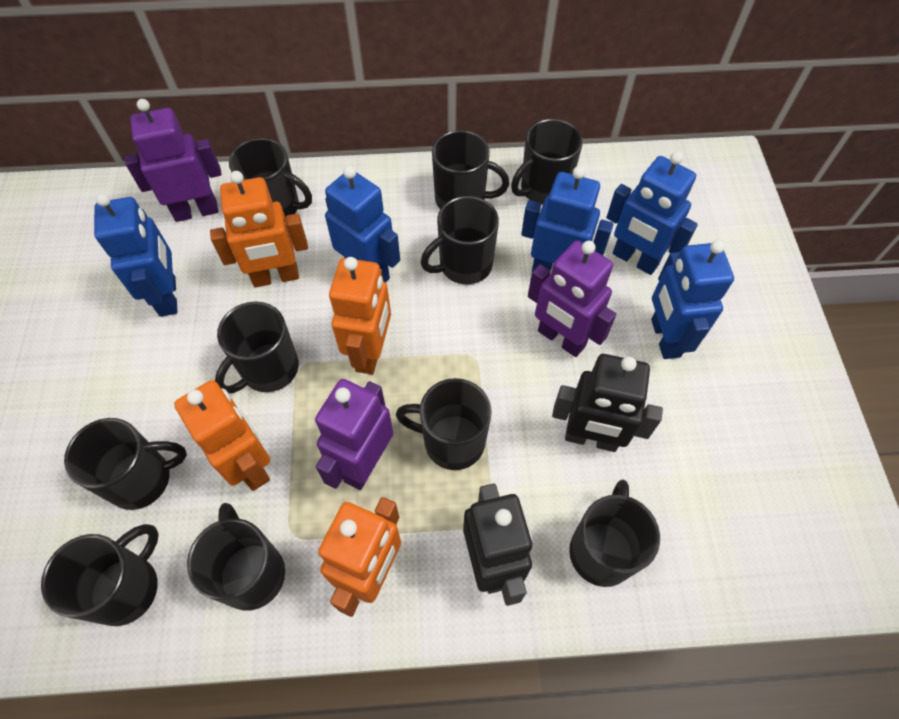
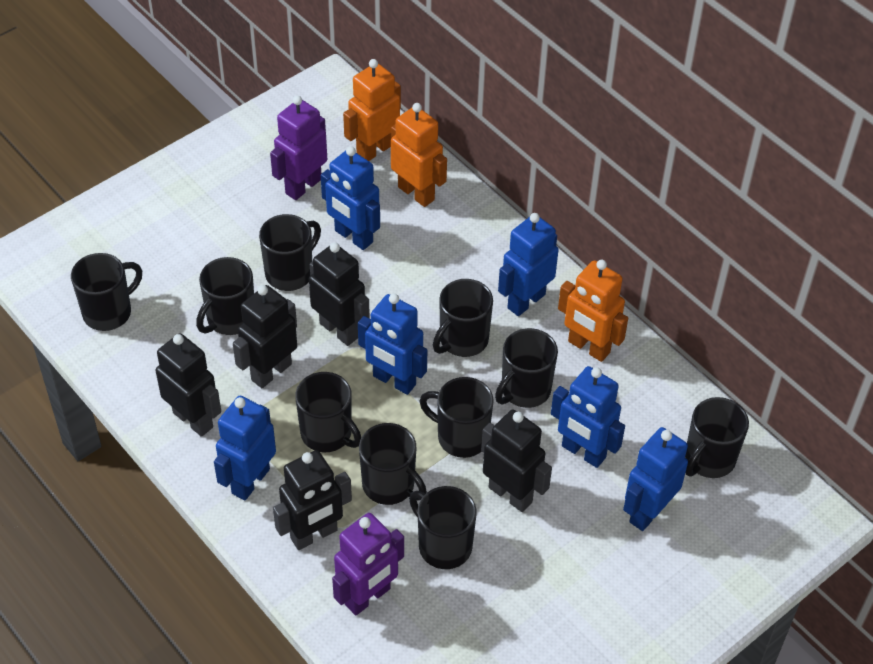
black robot: 2 -> 5
blue robot: 5 -> 6
orange robot: 4 -> 3
purple robot: 3 -> 2

